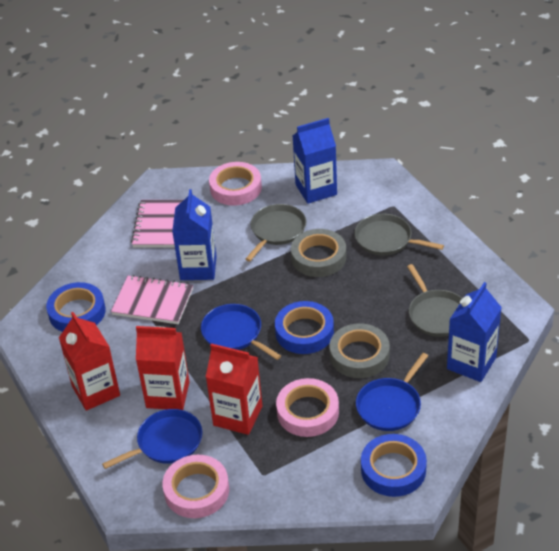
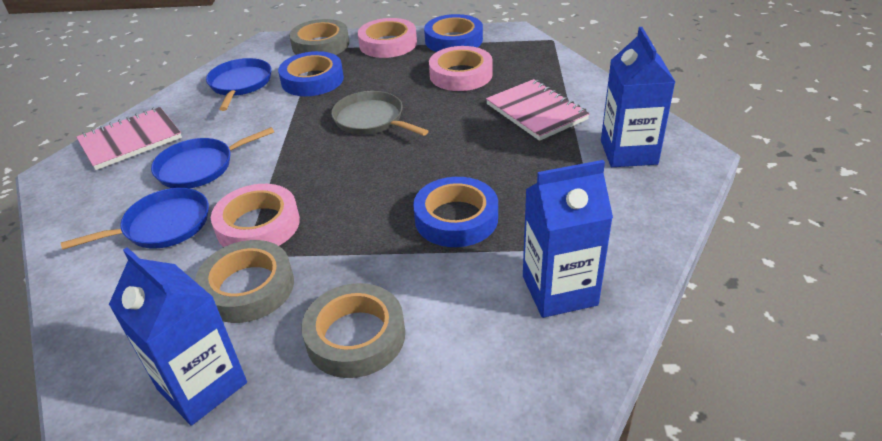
grey pan: 3 -> 1
grey tape: 2 -> 3
red carton: 3 -> 0

